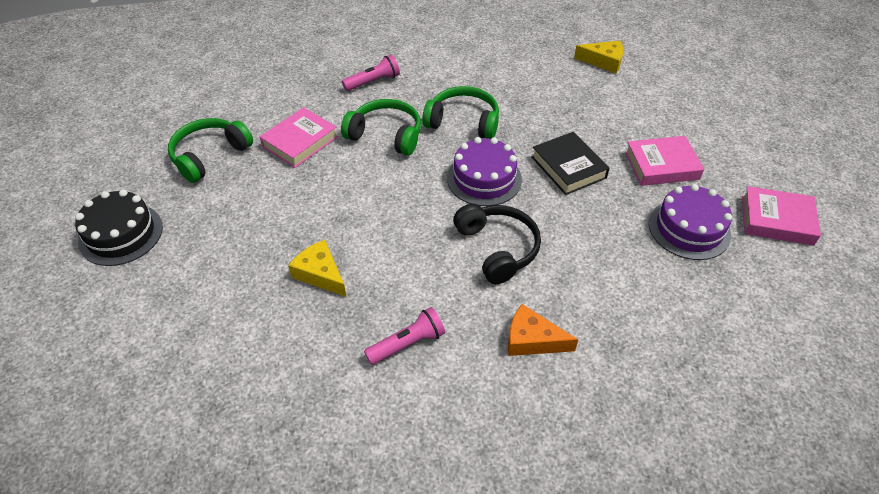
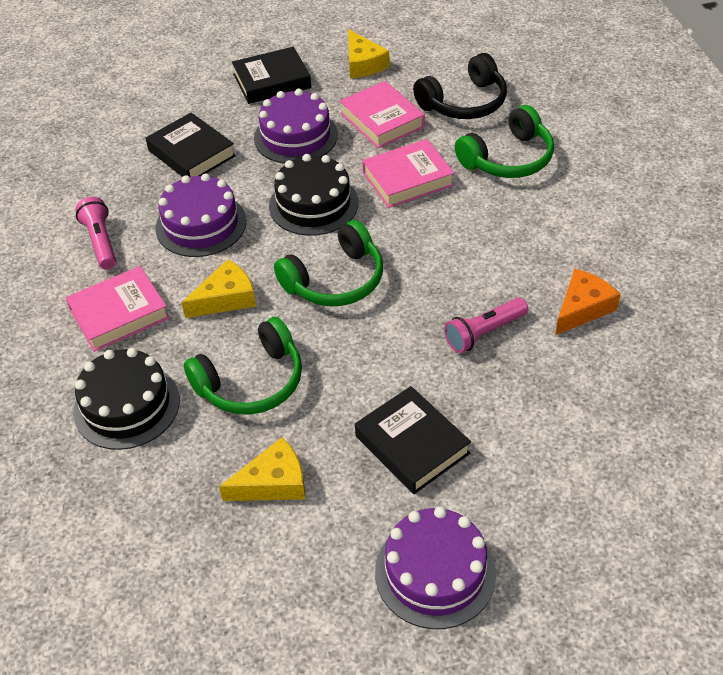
black book: 1 -> 3
black cake: 1 -> 2
purple cake: 2 -> 3
yellow cheese: 2 -> 3

